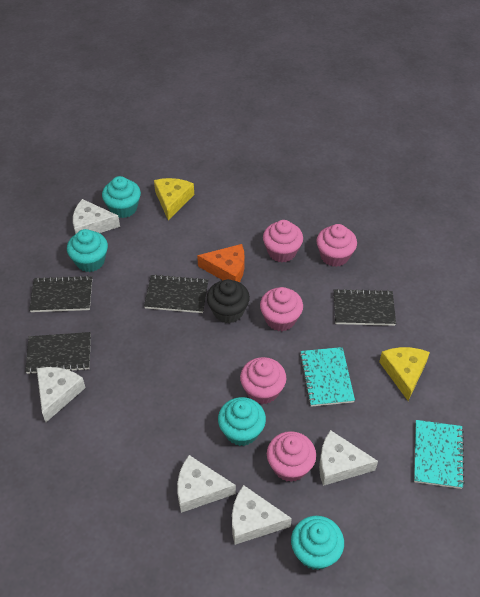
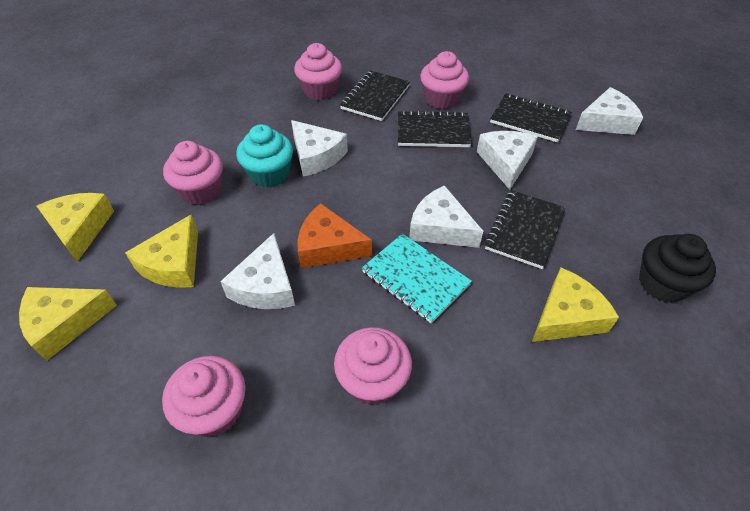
turquoise cupcake: 4 -> 1
turquoise notebook: 2 -> 1
yellow cheese: 2 -> 4

